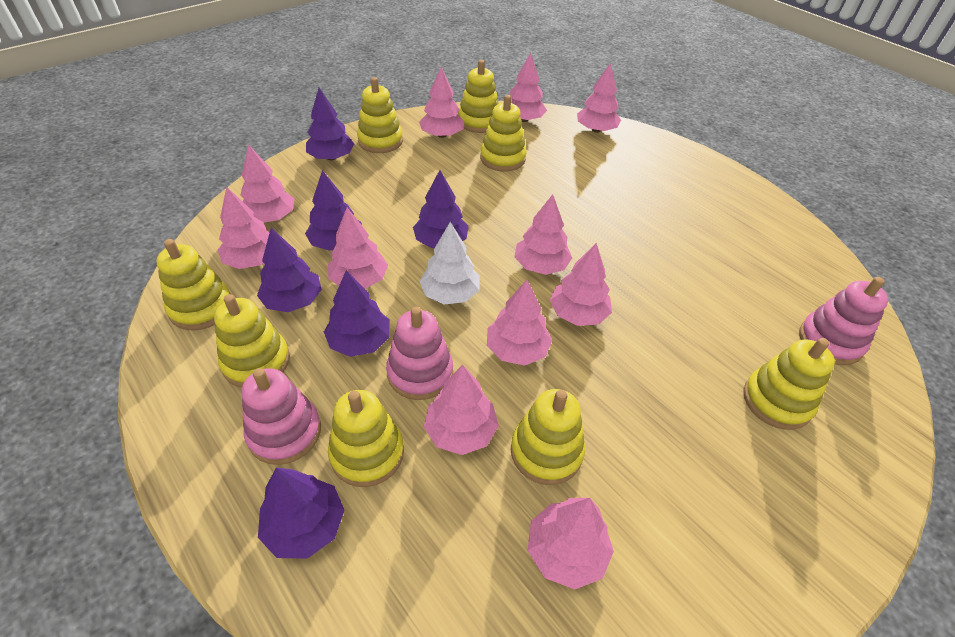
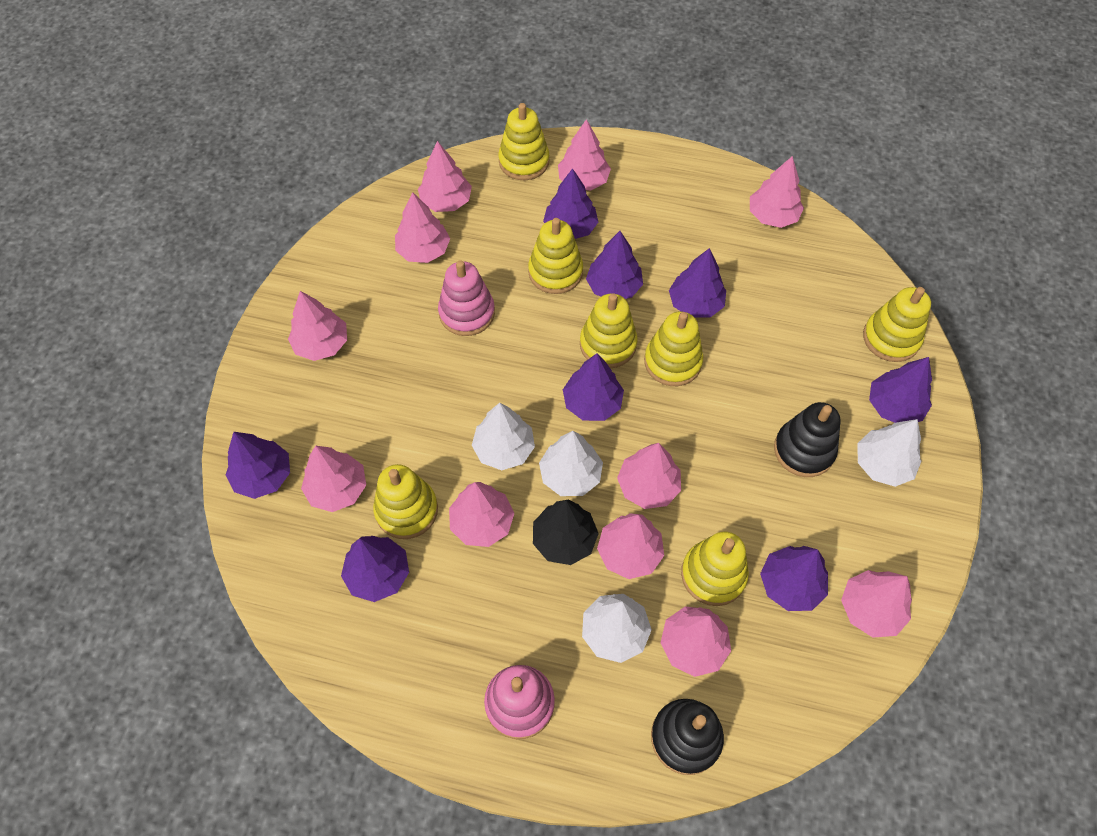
black stacking toy: 0 -> 2
black tree: 0 -> 1
pink stacking toy: 3 -> 2
purple tree: 6 -> 8
white tree: 1 -> 4
yellow stacking toy: 8 -> 7

